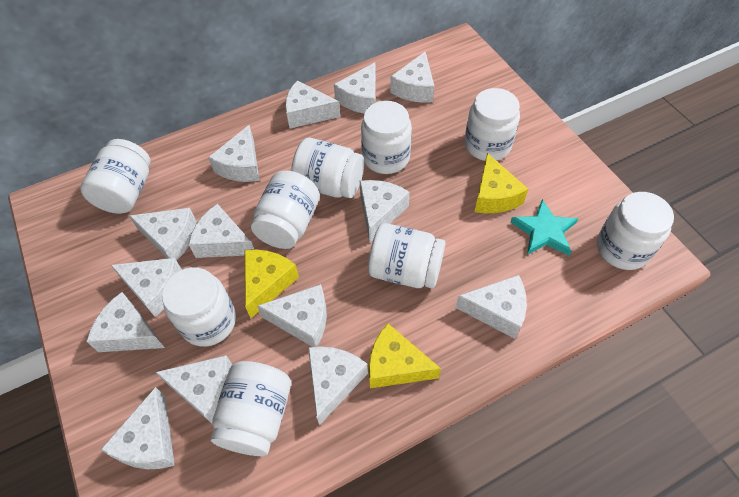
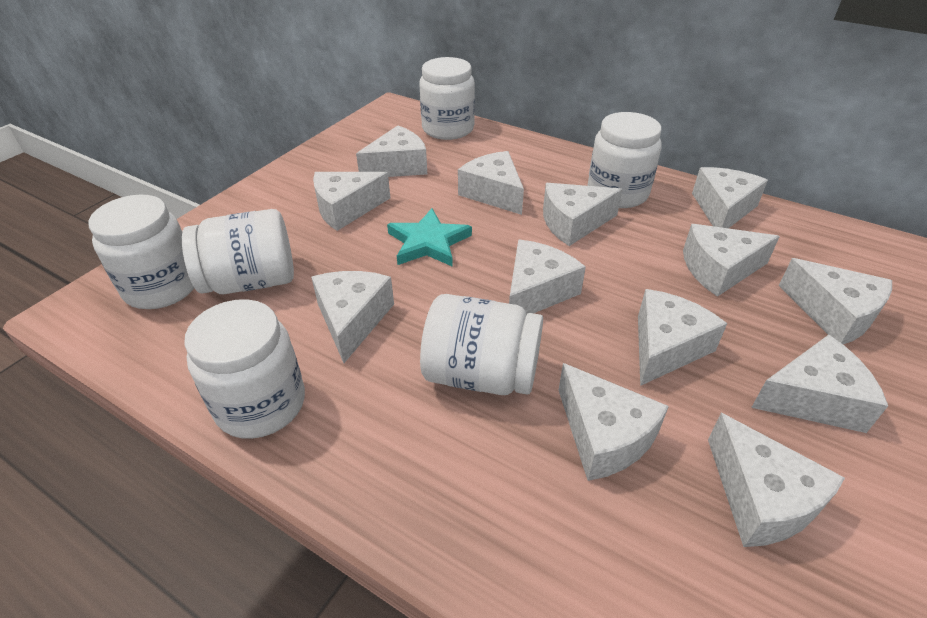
white cheese: 14 -> 13
white jar: 9 -> 6
yellow cheese: 3 -> 0

